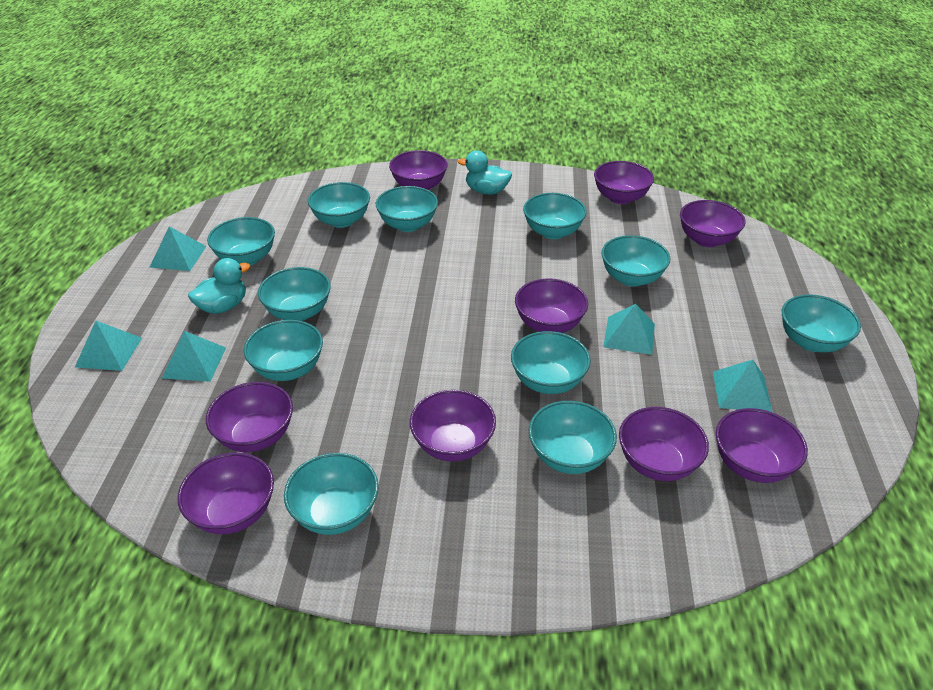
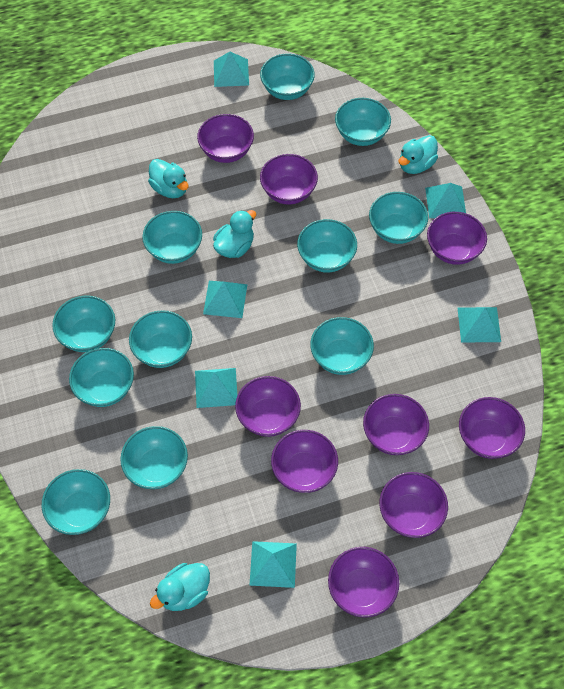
turquoise duck: 2 -> 4
turquoise pyramid: 5 -> 6

